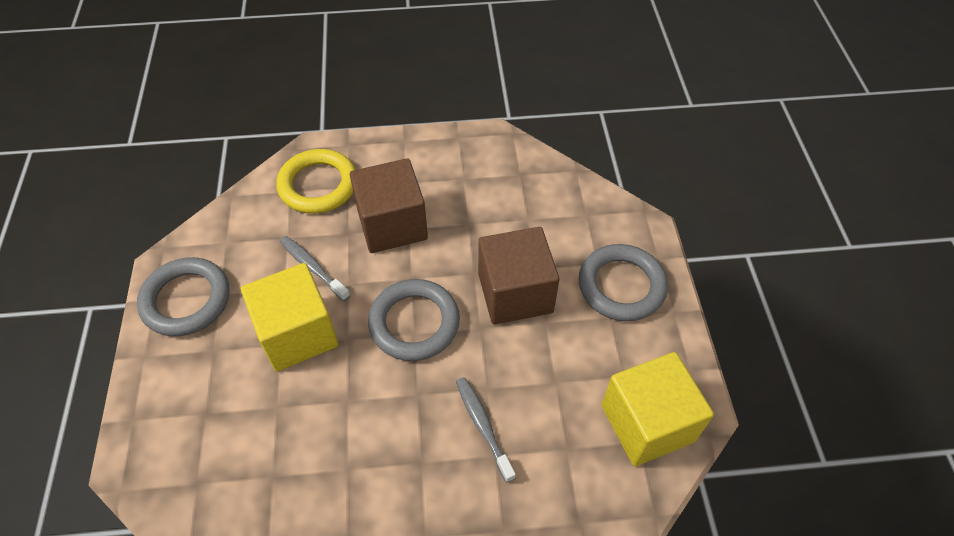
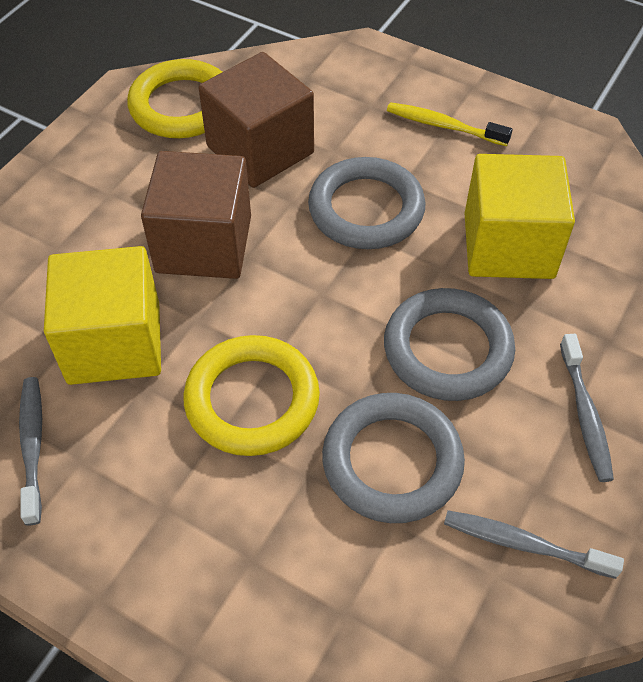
grey toothbrush: 2 -> 3
yellow ring: 1 -> 2
yellow toothbrush: 0 -> 1

